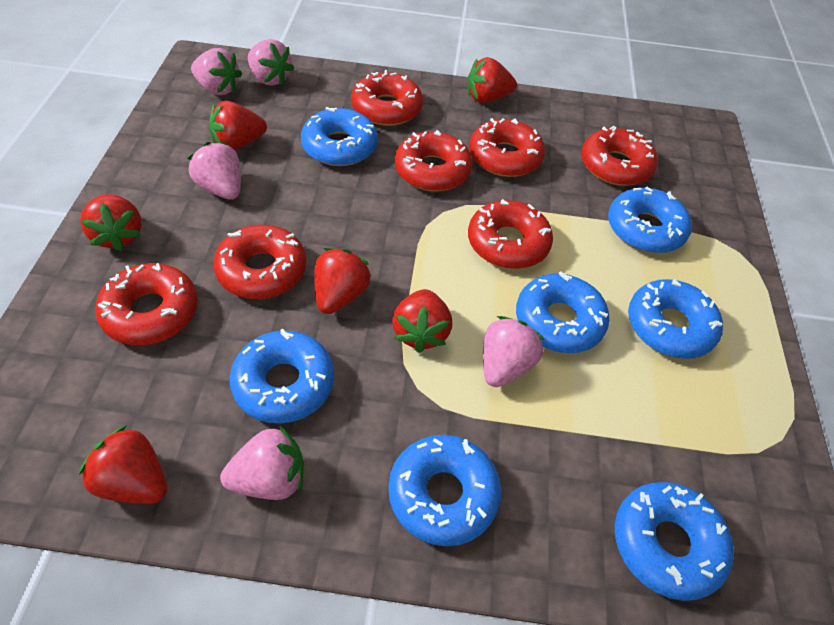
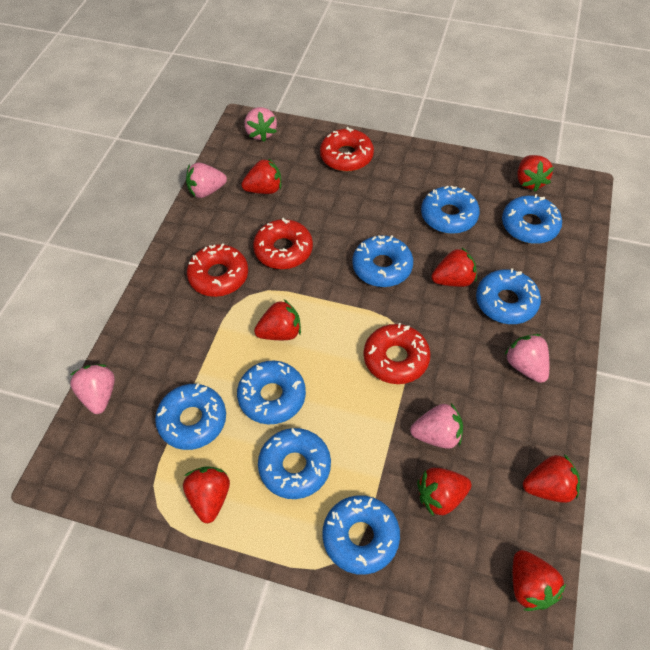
blue donut: 7 -> 8
red donut: 7 -> 4
red strawberry: 6 -> 8

